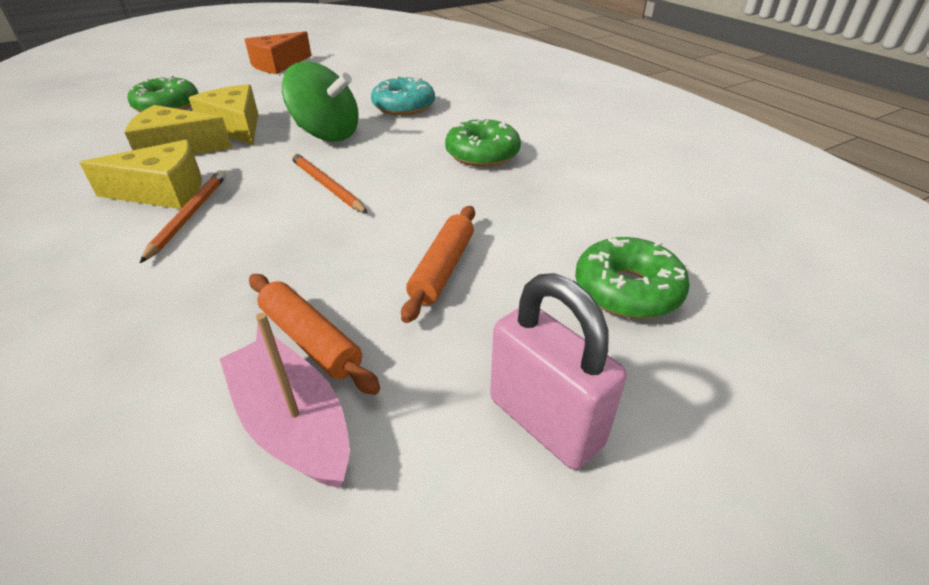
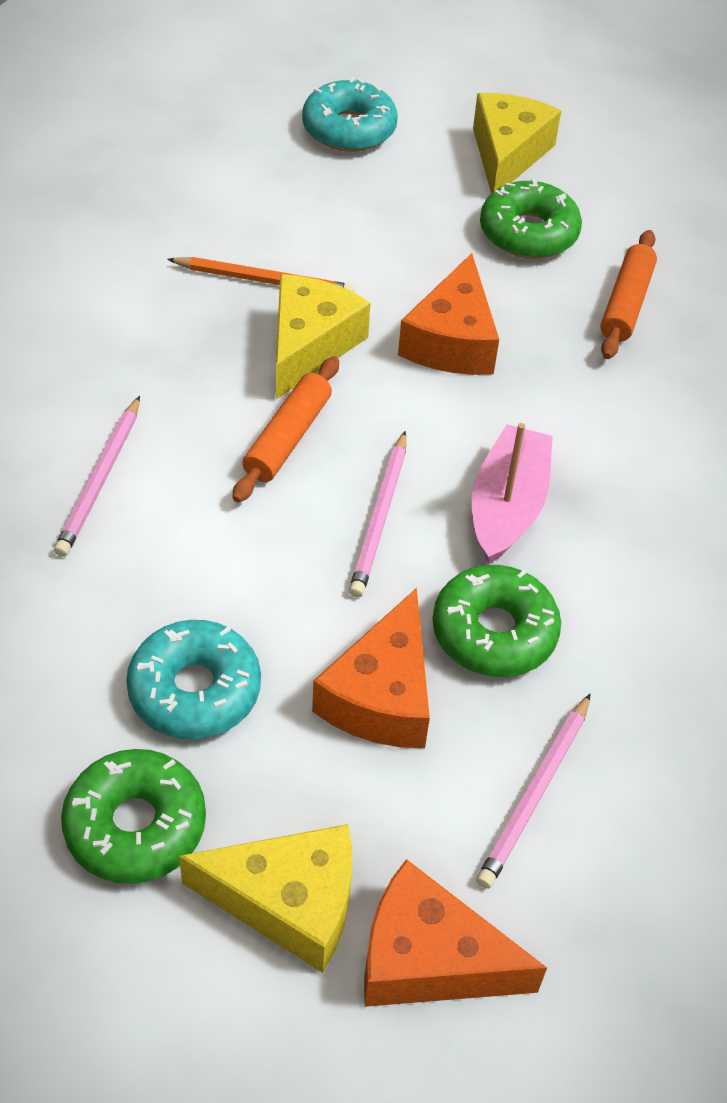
green spinning top: 1 -> 0
orange cheese: 1 -> 3
orange pencil: 2 -> 1
pink padlock: 1 -> 0
pink pencil: 0 -> 3
turquoise donut: 1 -> 2

